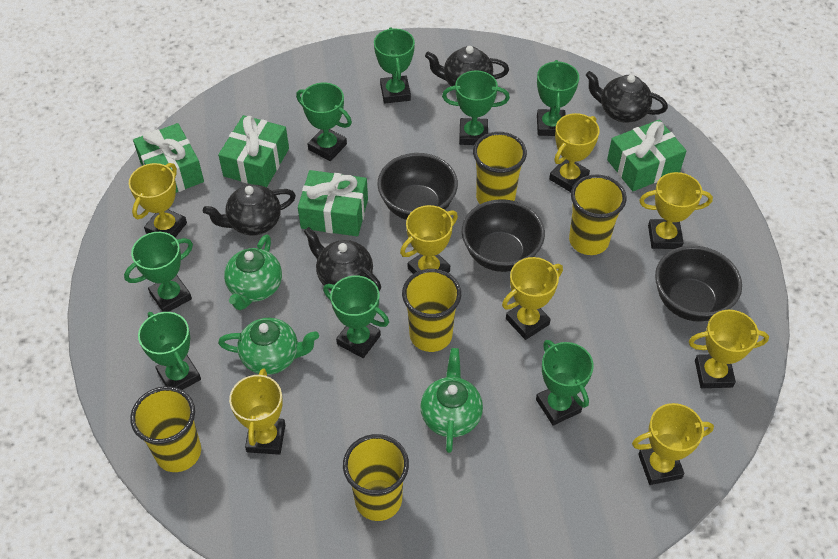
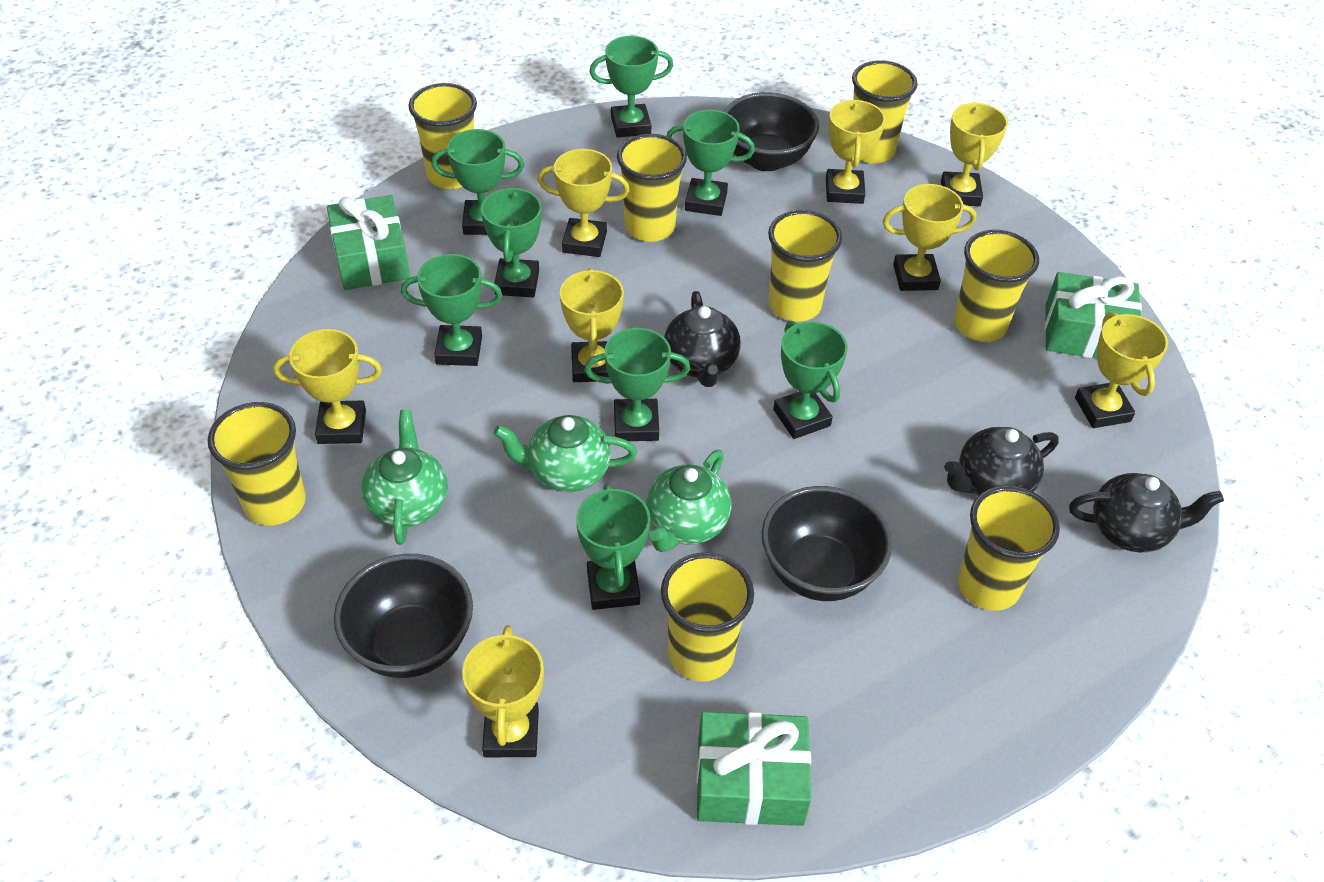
black teapot: 4 -> 3
green gift: 4 -> 3
yellow cup: 5 -> 8

